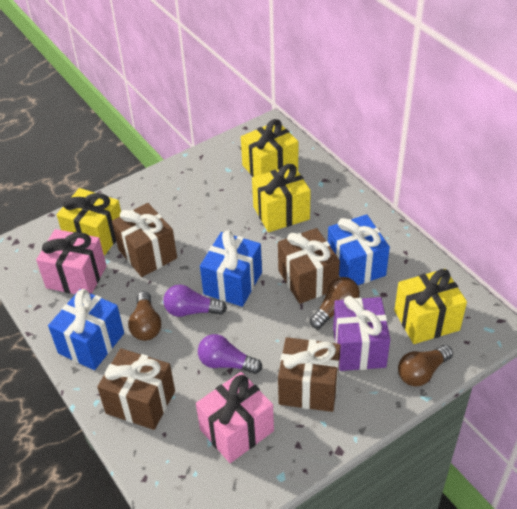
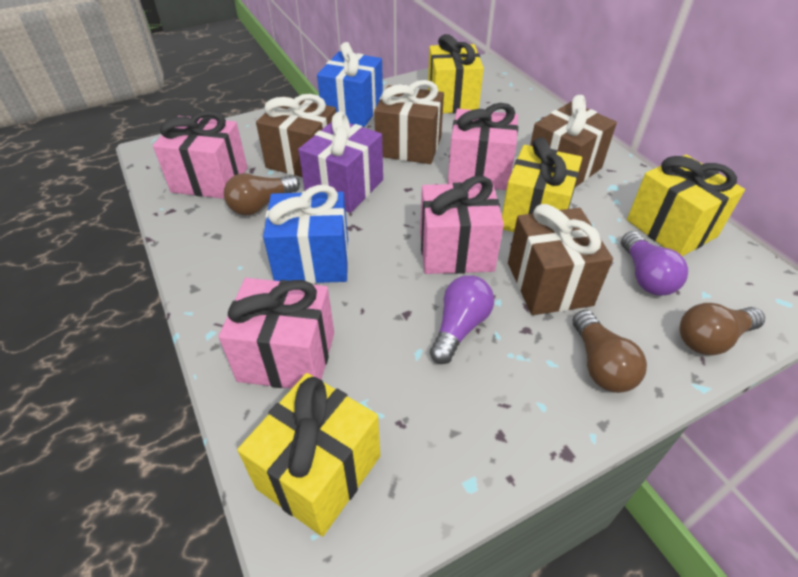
blue gift: 3 -> 2
pink gift: 2 -> 4

